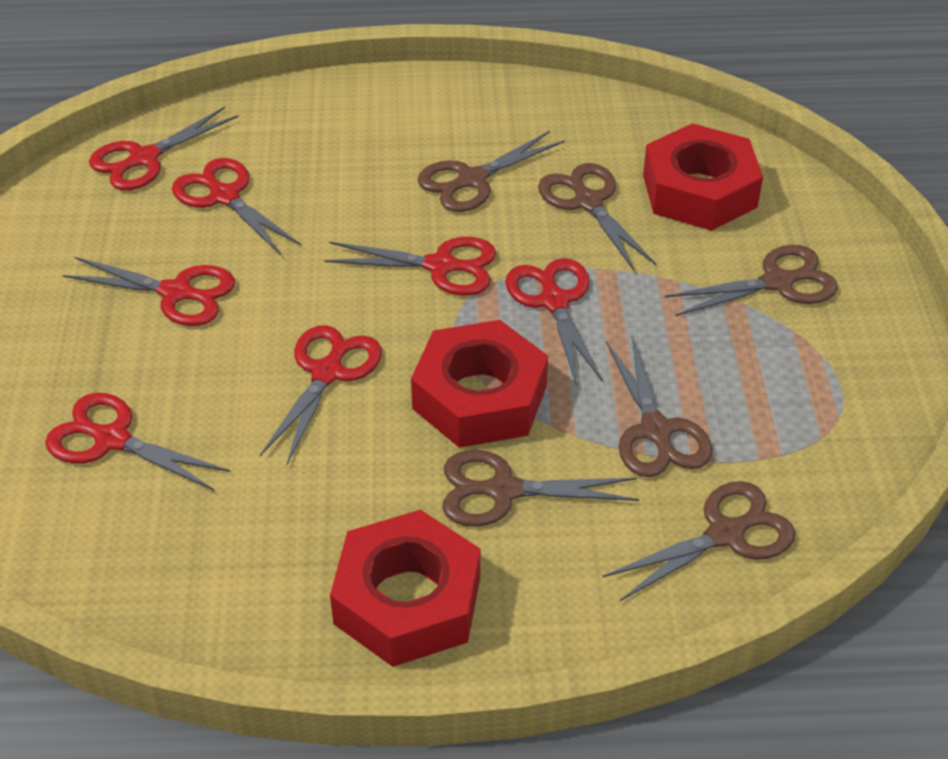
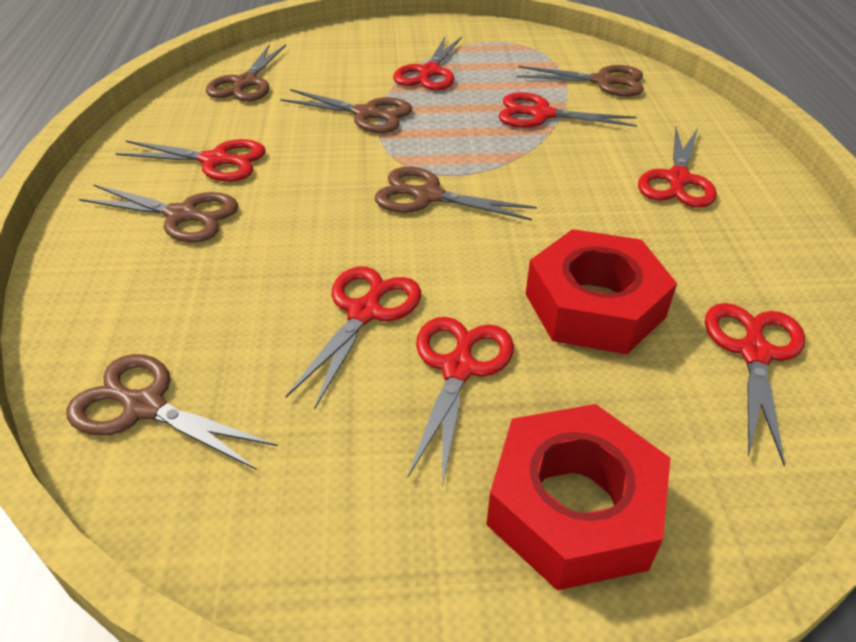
red nut: 3 -> 2

